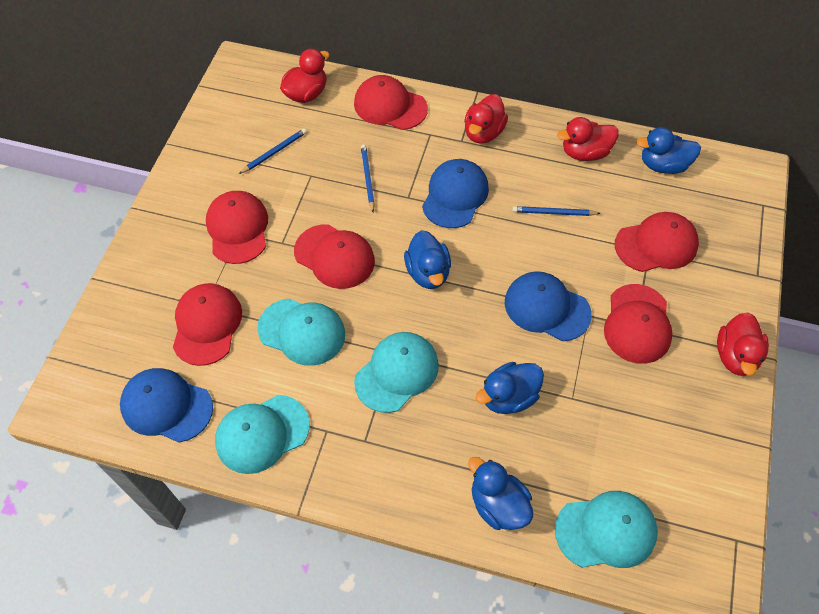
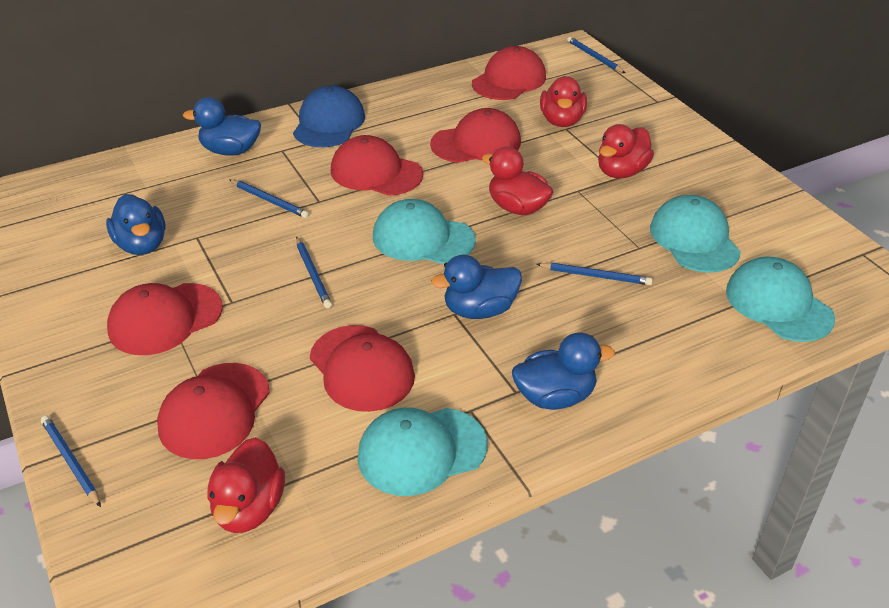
blue cap: 3 -> 1
blue pencil: 3 -> 5

